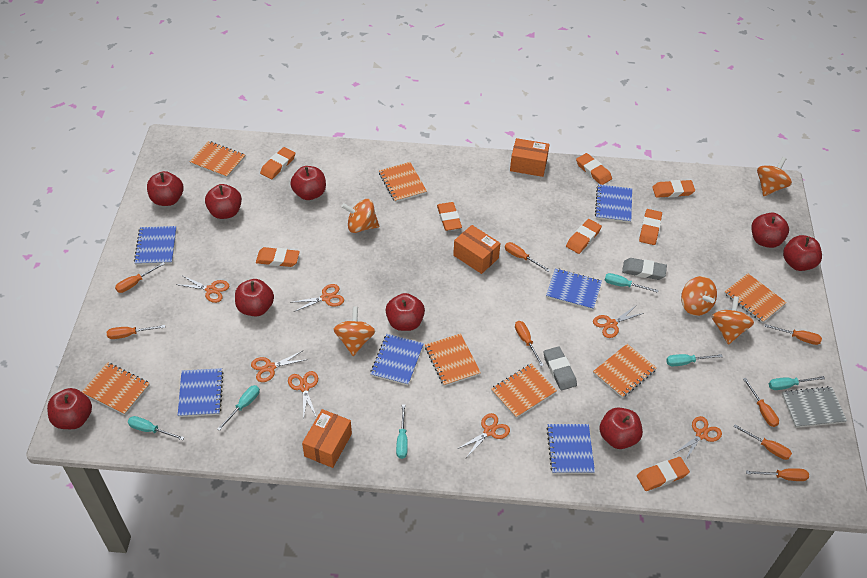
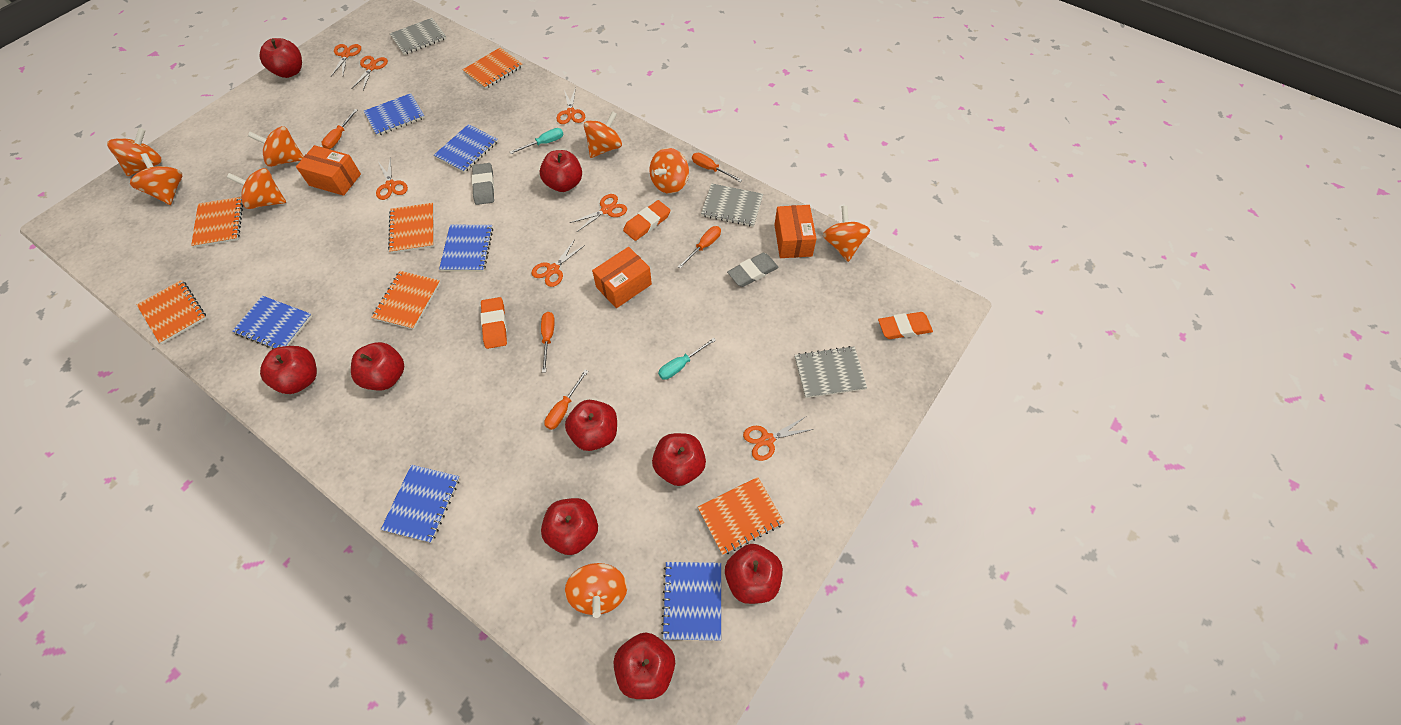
grey notebook: 1 -> 3
orange eraser: 8 -> 3
orange notebook: 7 -> 6
orange screwdriver: 8 -> 5
orange spinning top: 5 -> 8
turquoise screwdriver: 6 -> 2

